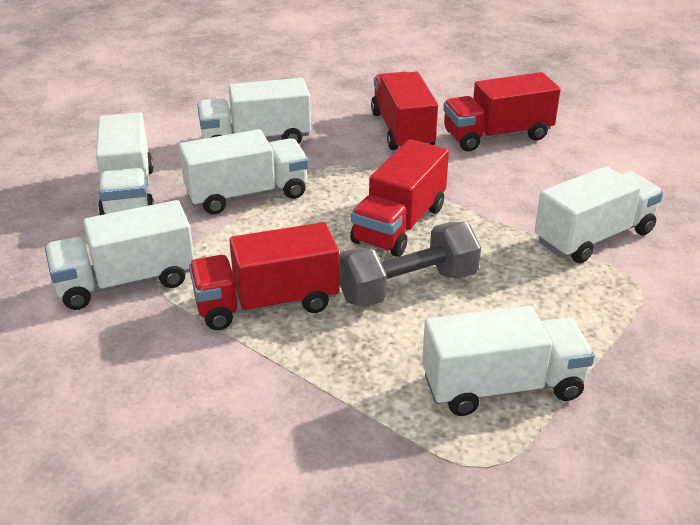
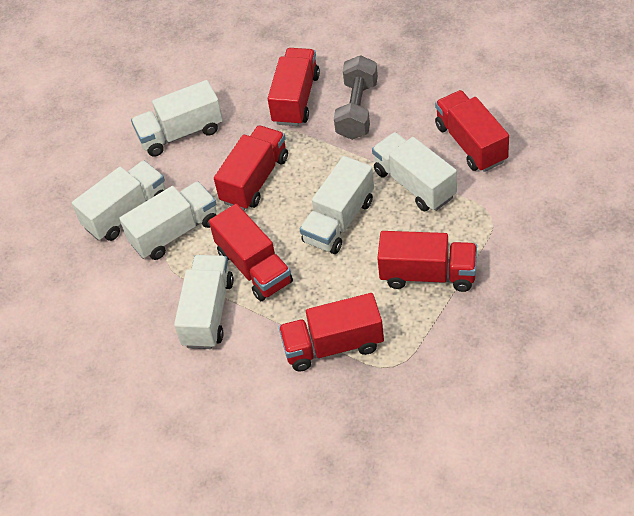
red truck: 4 -> 6

